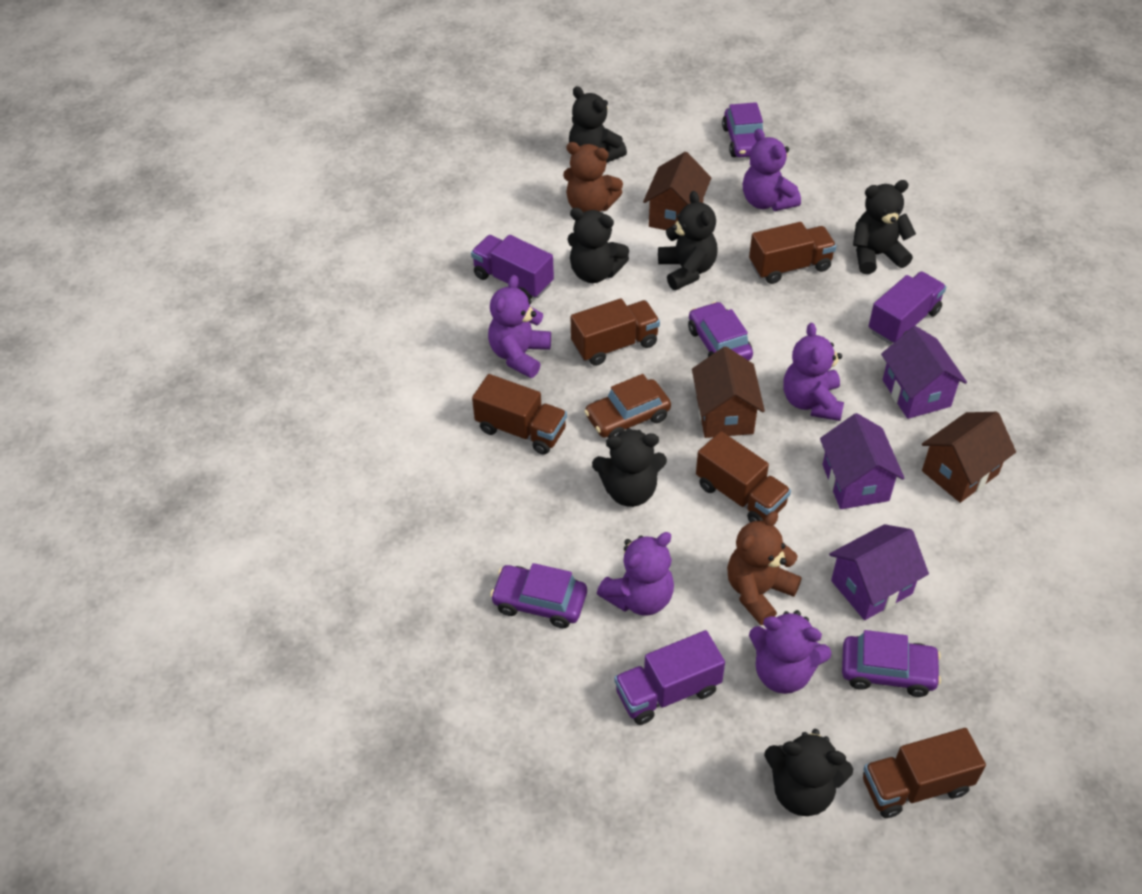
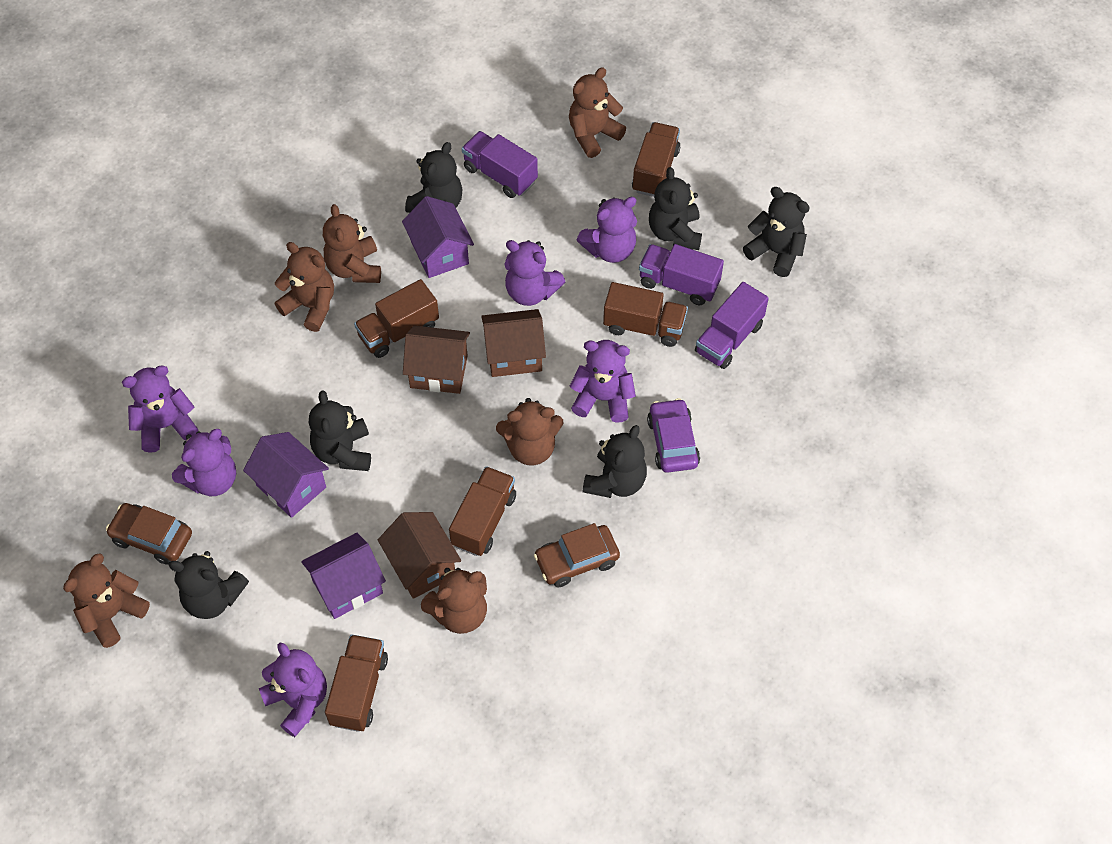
brown car: 1 -> 2
brown teddy bear: 2 -> 6
purple car: 4 -> 1
purple teddy bear: 5 -> 6

